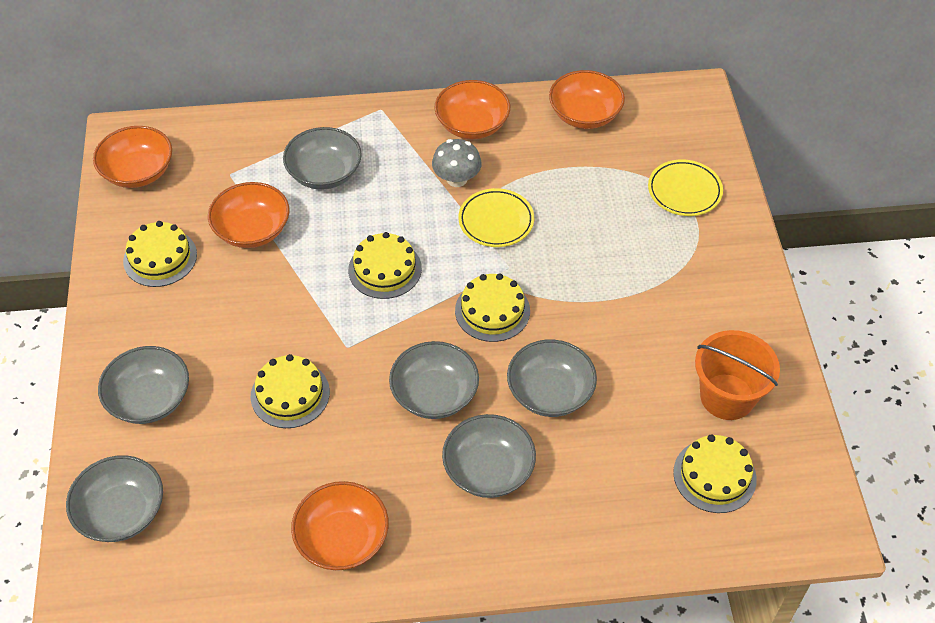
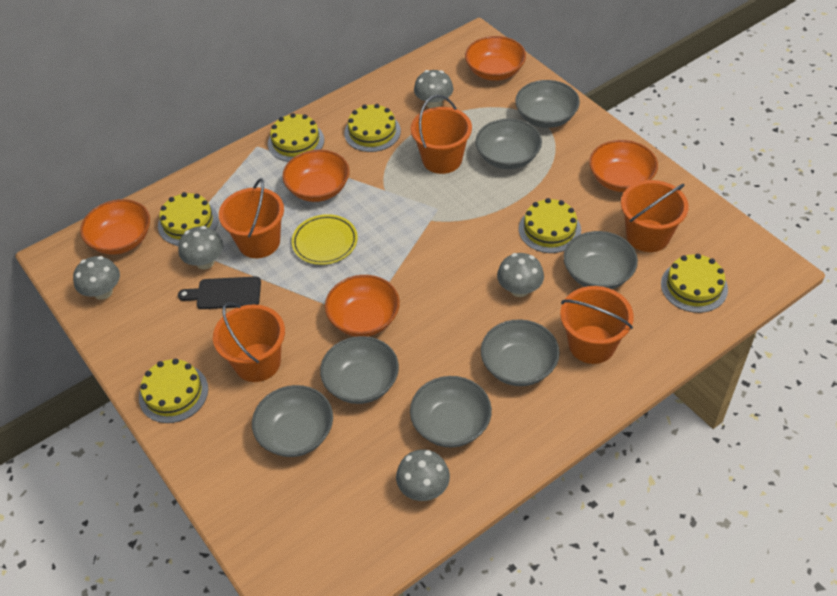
black cutting board: 0 -> 1
grey bowl: 6 -> 7
grey mushroom: 1 -> 5
orange bucket: 1 -> 5
yellow cake: 5 -> 6
yellow plate: 2 -> 1

